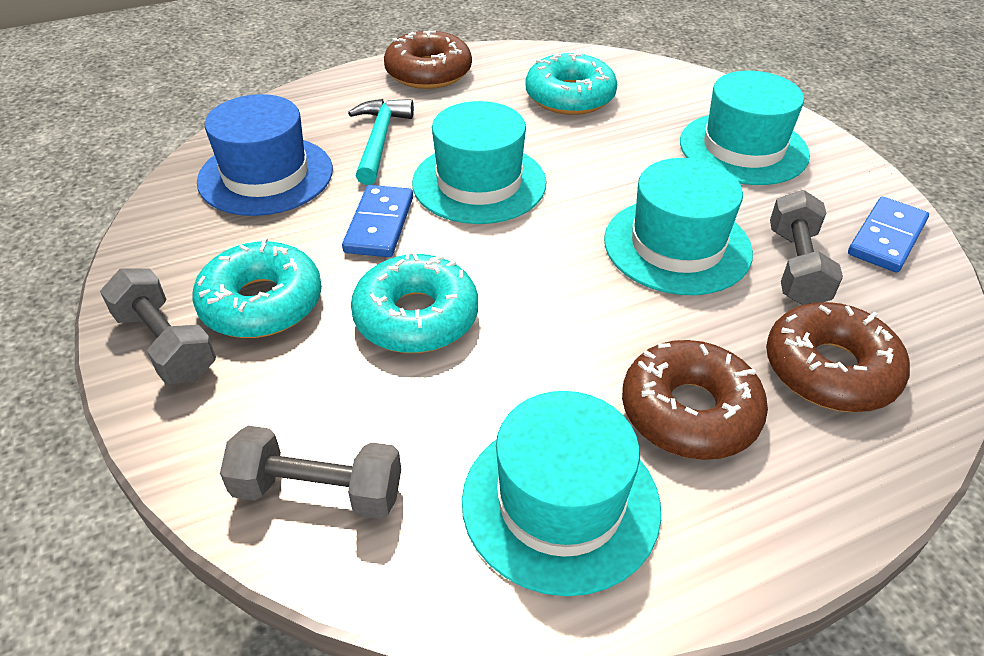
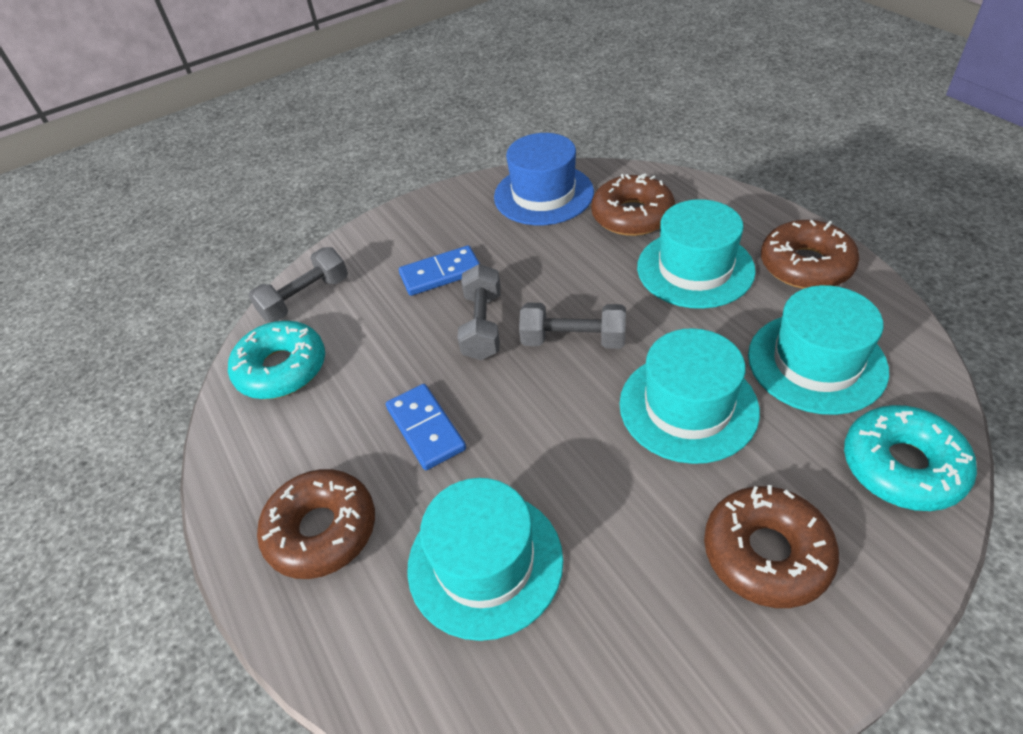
brown donut: 3 -> 4
turquoise donut: 3 -> 2
turquoise hammer: 1 -> 0

